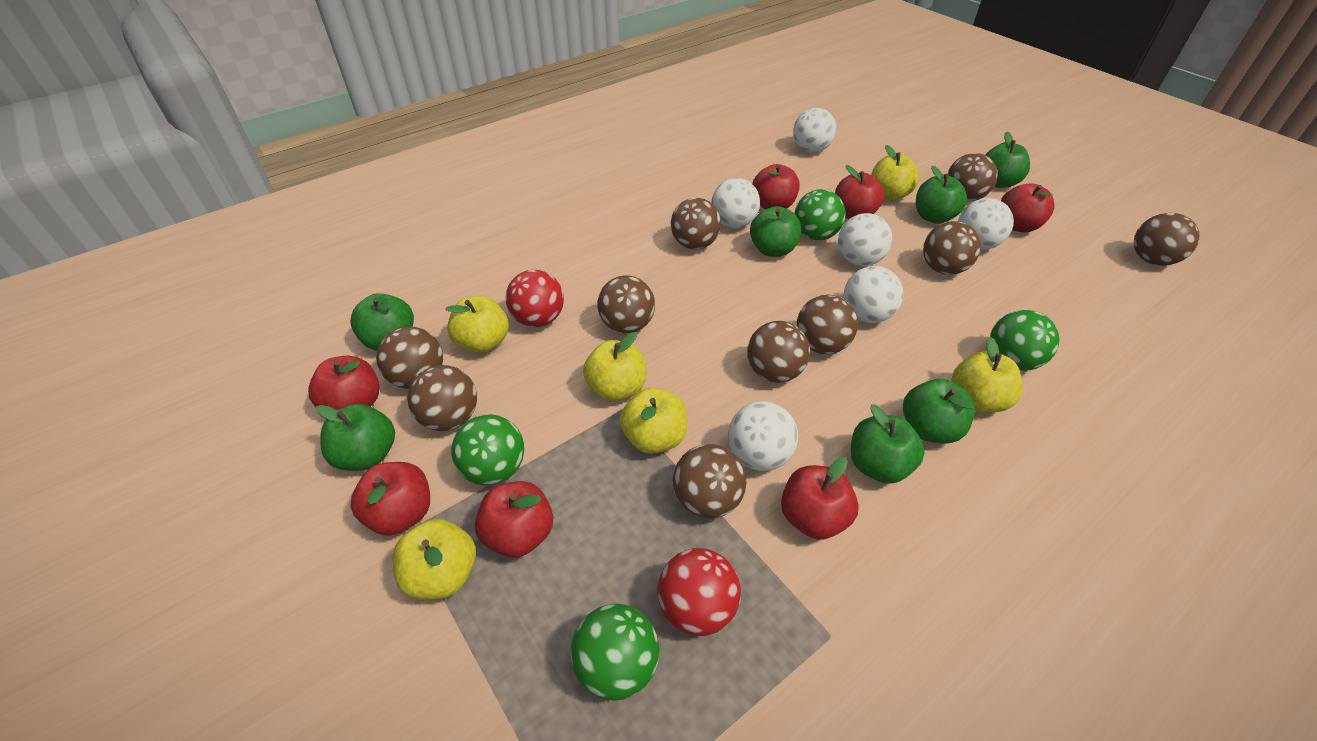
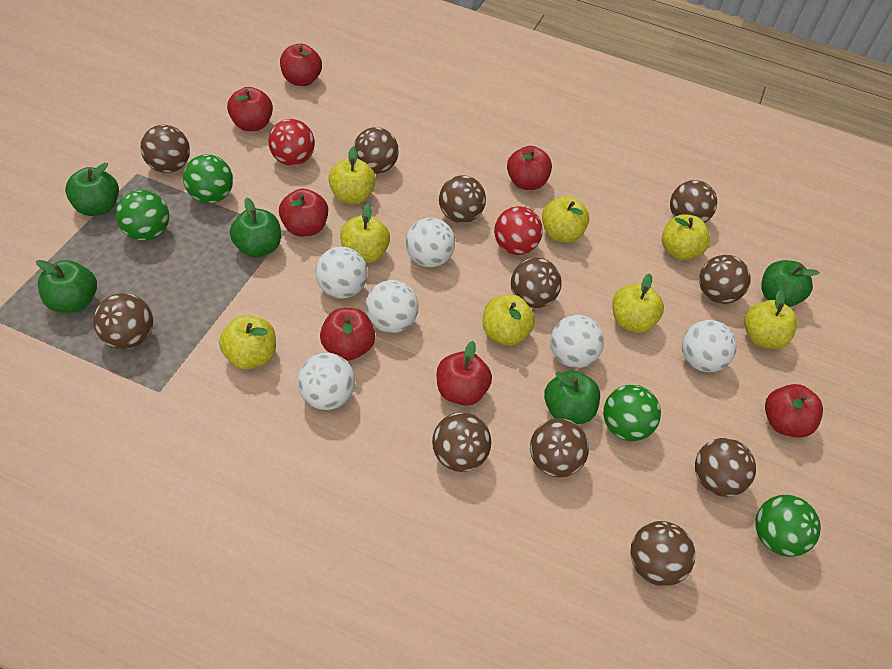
brown ball: 10 -> 11
green apple: 7 -> 5
yellow apple: 6 -> 8

